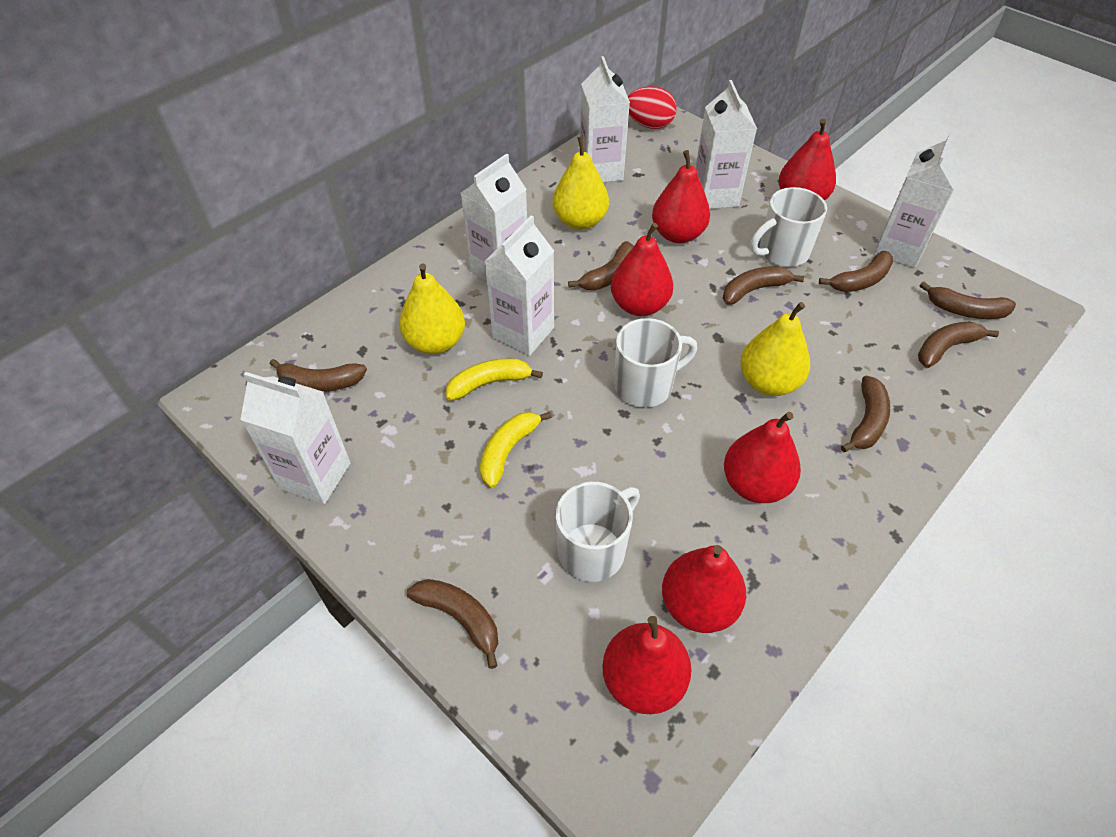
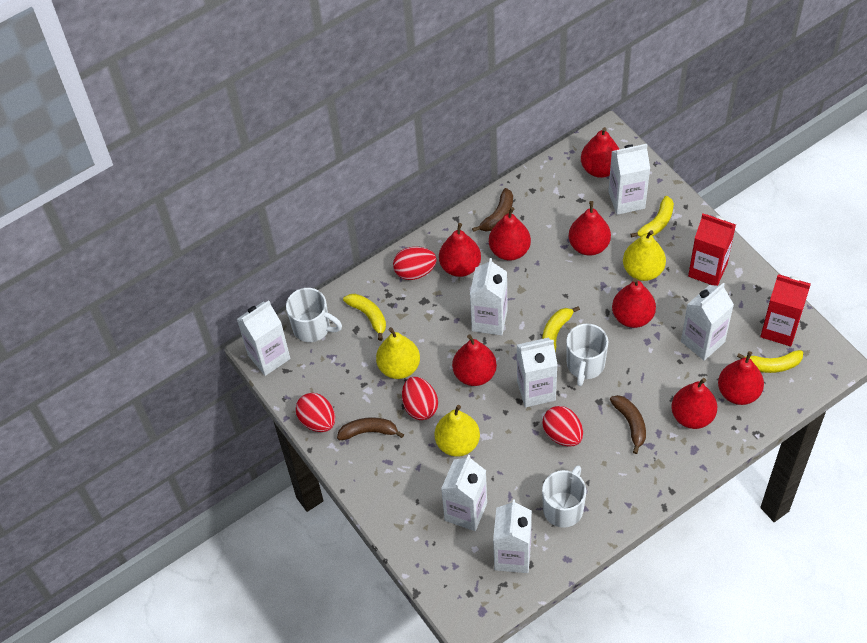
brown banana: 8 -> 3
red carton: 0 -> 2
red egg: 1 -> 4
red pear: 6 -> 8
white carton: 6 -> 7
yellow banana: 2 -> 4

